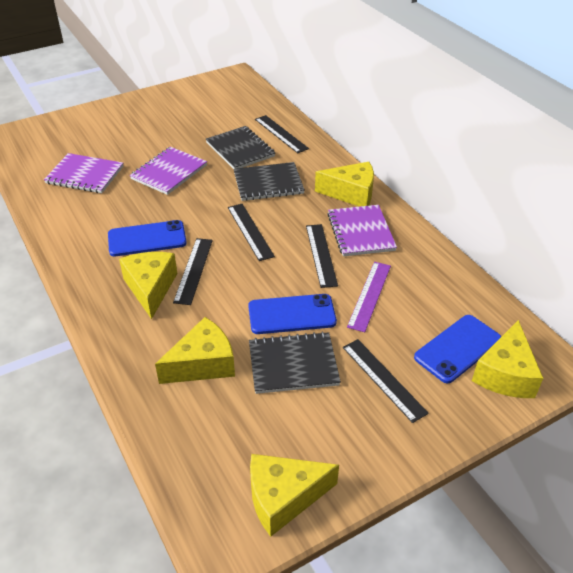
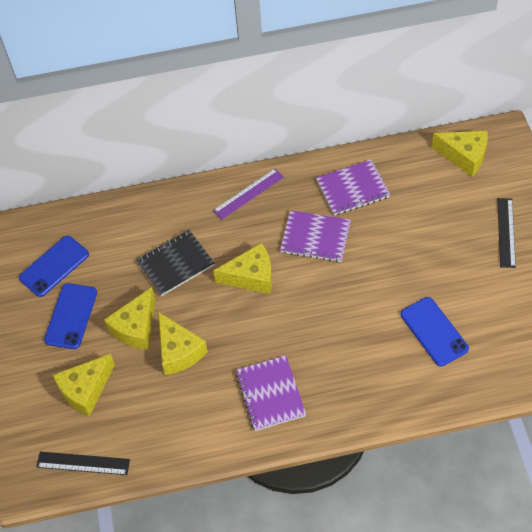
black notebook: 3 -> 1
black ruler: 5 -> 2

